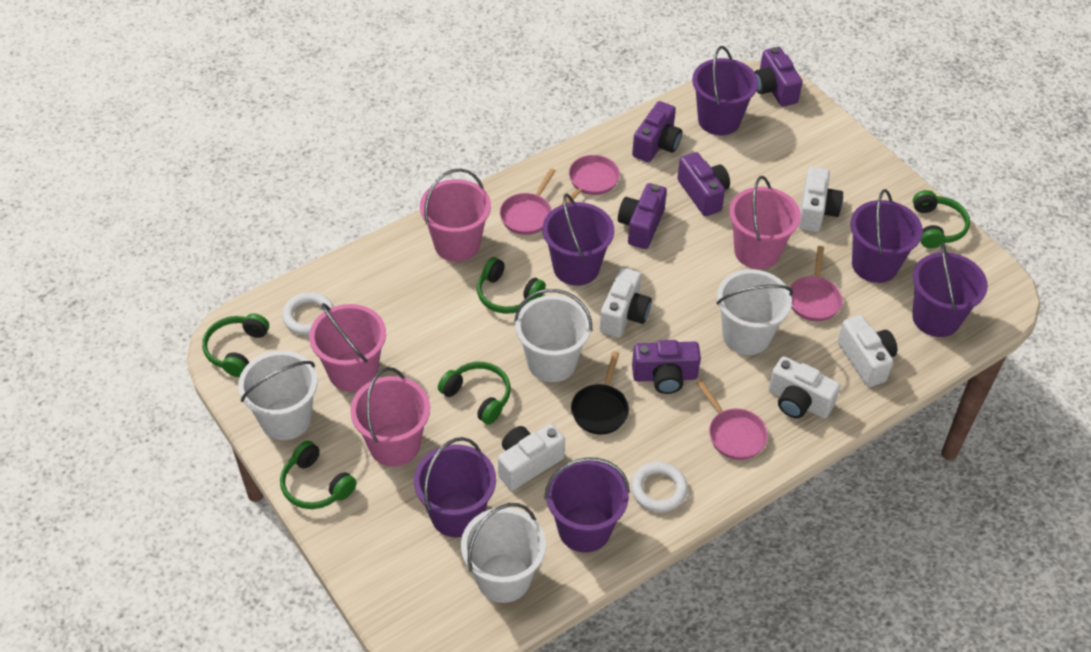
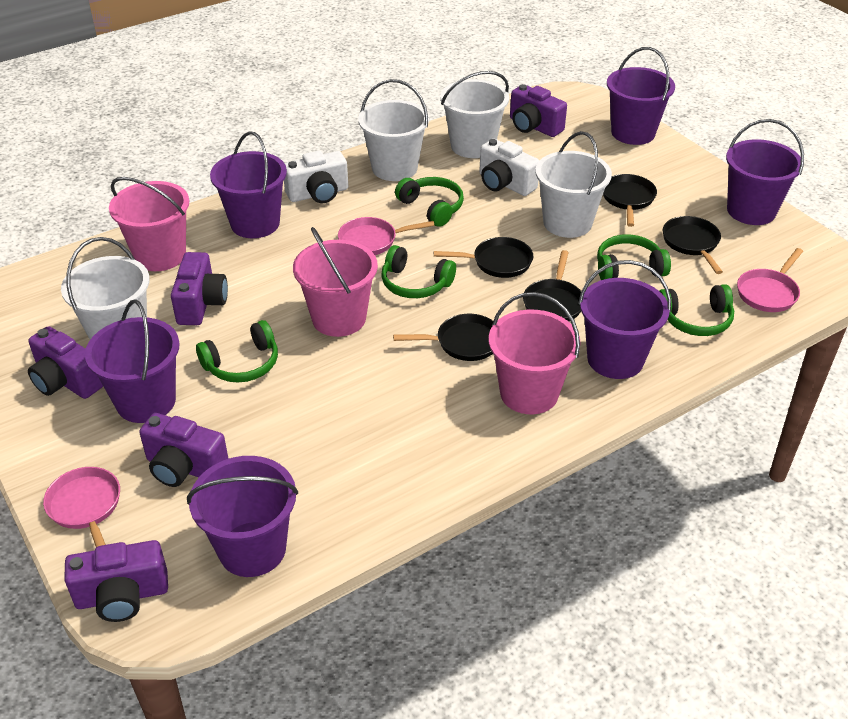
black pan: 1 -> 5
pink bucket: 4 -> 3
pink pan: 4 -> 3
white camera: 5 -> 2
white ring: 2 -> 0

